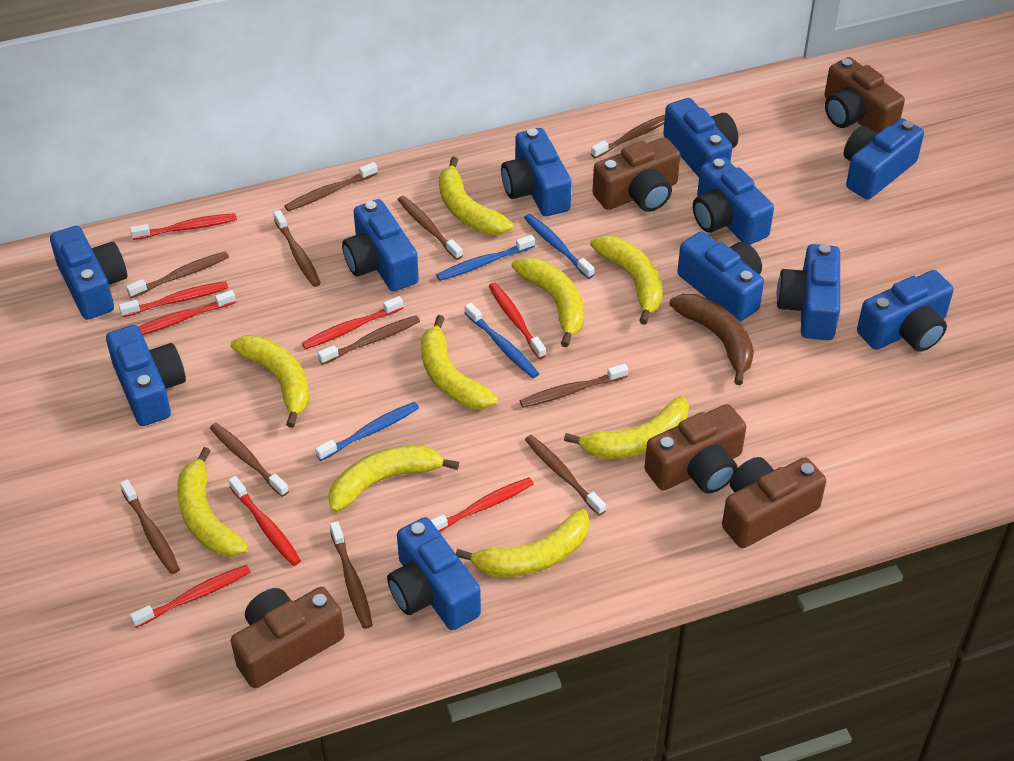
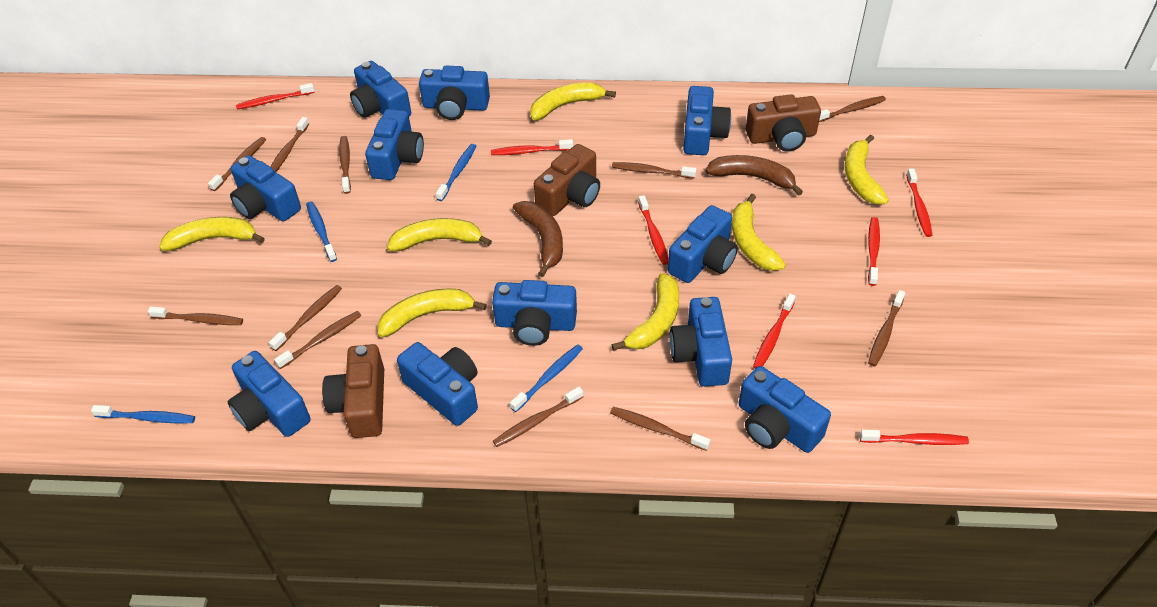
brown banana: 1 -> 2
brown camera: 5 -> 3
red toothbrush: 8 -> 7
yellow banana: 9 -> 7

